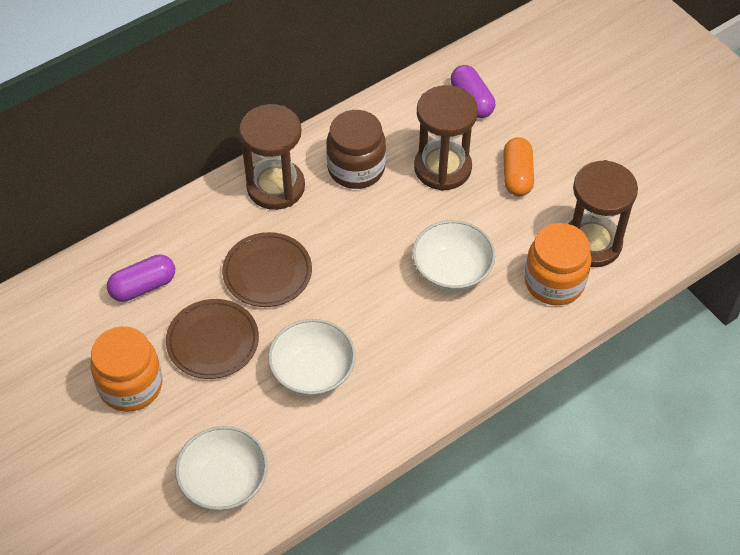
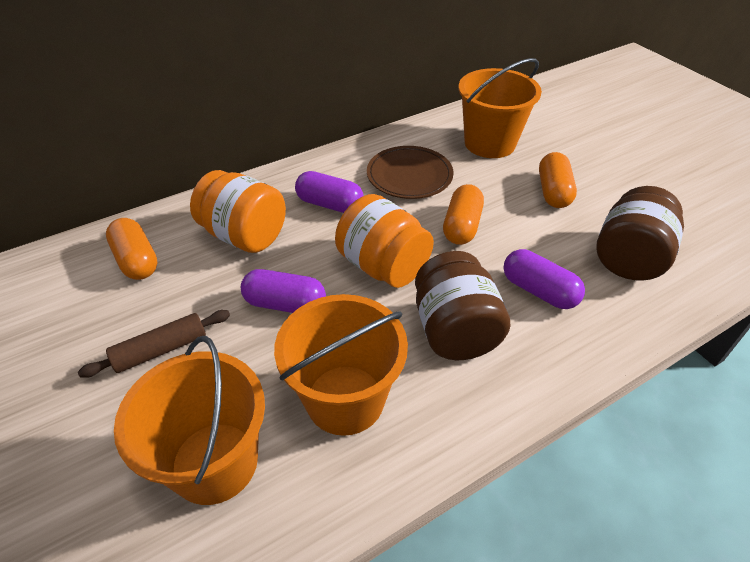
brown hourglass: 3 -> 0
brown jar: 1 -> 2
brown plate: 2 -> 1
brown rolling pin: 0 -> 1
orange bucket: 0 -> 3
orange capsule: 1 -> 3
purple capsule: 2 -> 3
white bowl: 3 -> 0

